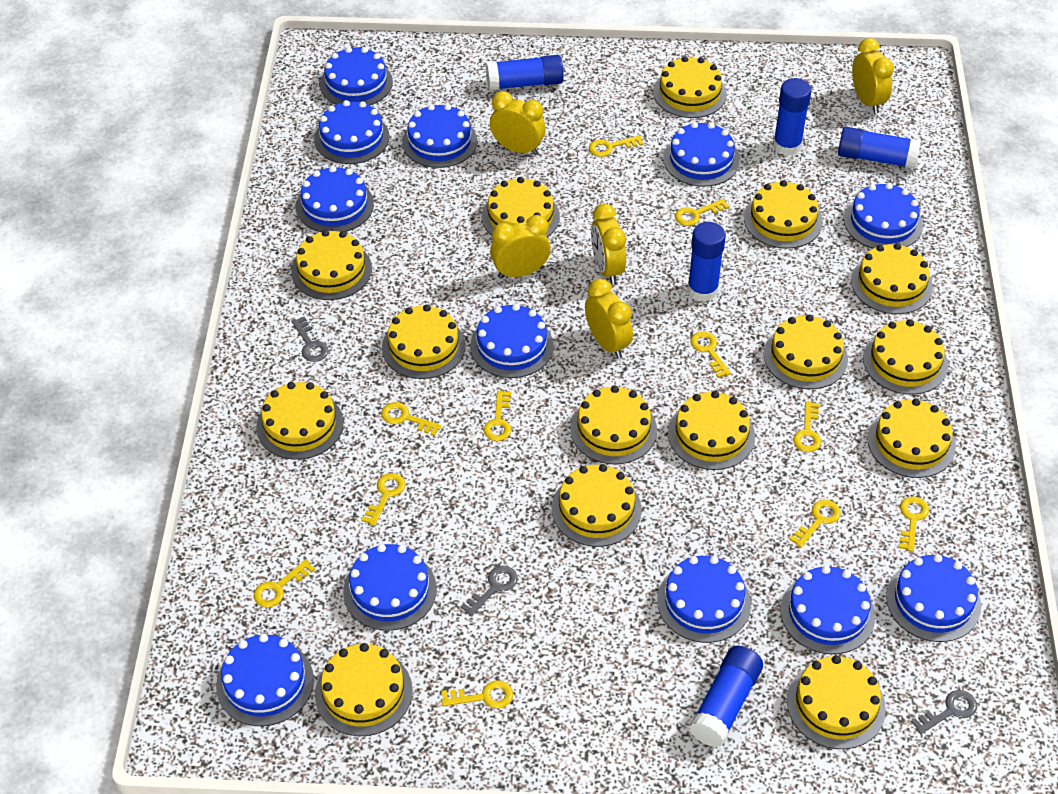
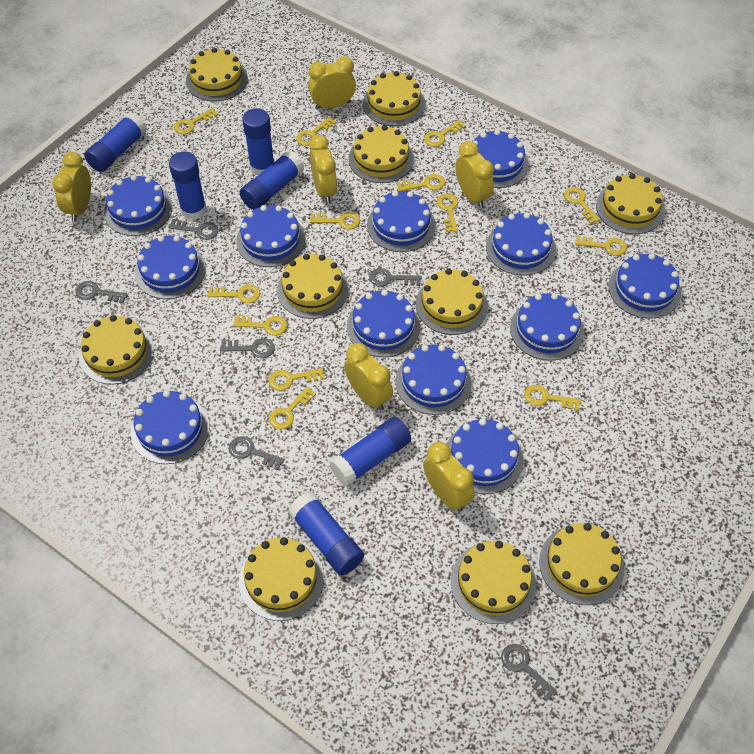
blue glue stick: 5 -> 6
grey key: 3 -> 6
yellow cake: 15 -> 10
yellow clock: 5 -> 6
yellow key: 11 -> 13

